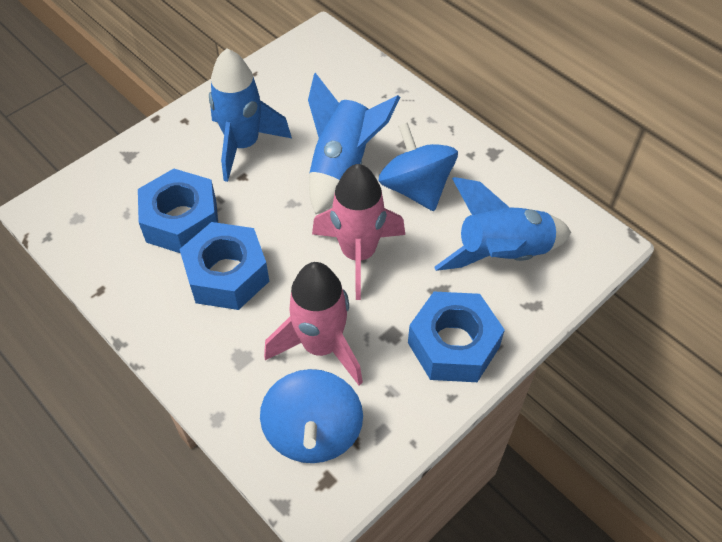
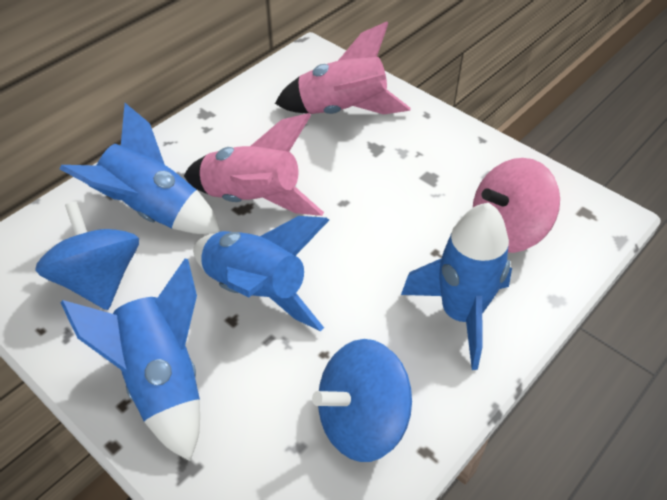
blue nut: 3 -> 0
blue rocket: 3 -> 4
pink spinning top: 0 -> 1

